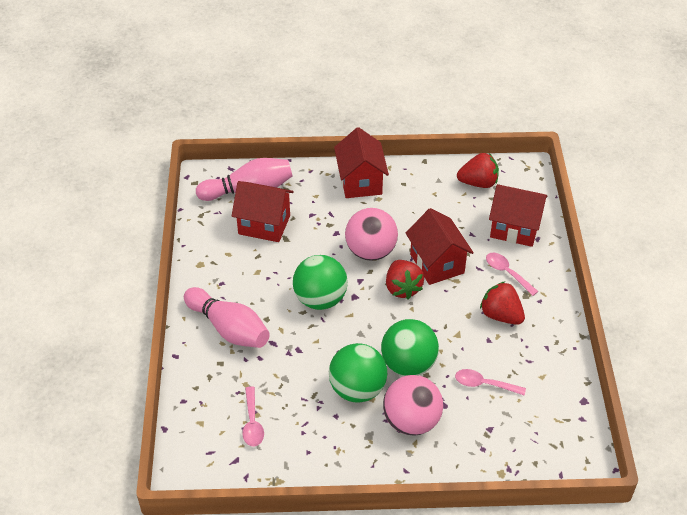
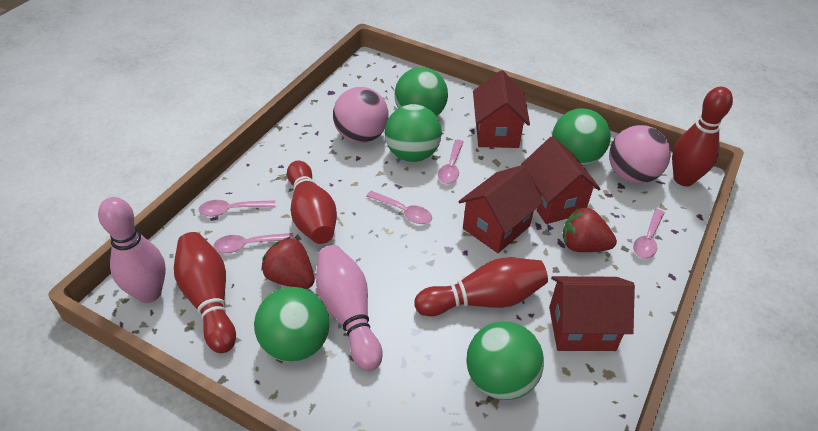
green ball: 3 -> 5
pink spoon: 3 -> 5
red bowling pin: 0 -> 4
red strawberry: 3 -> 2

